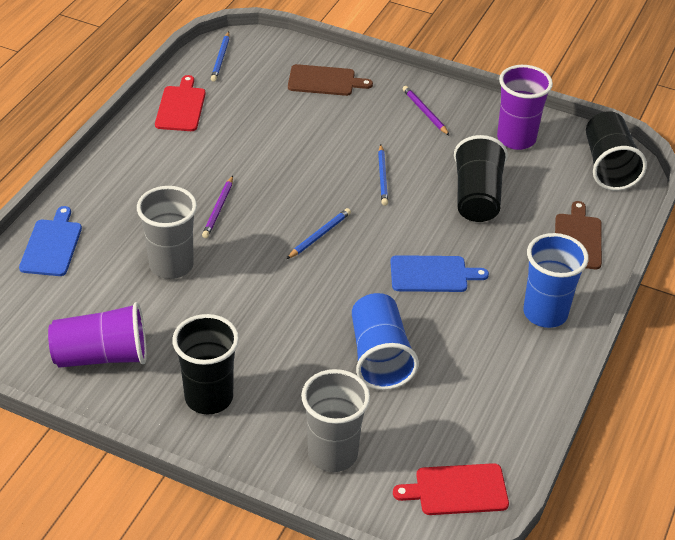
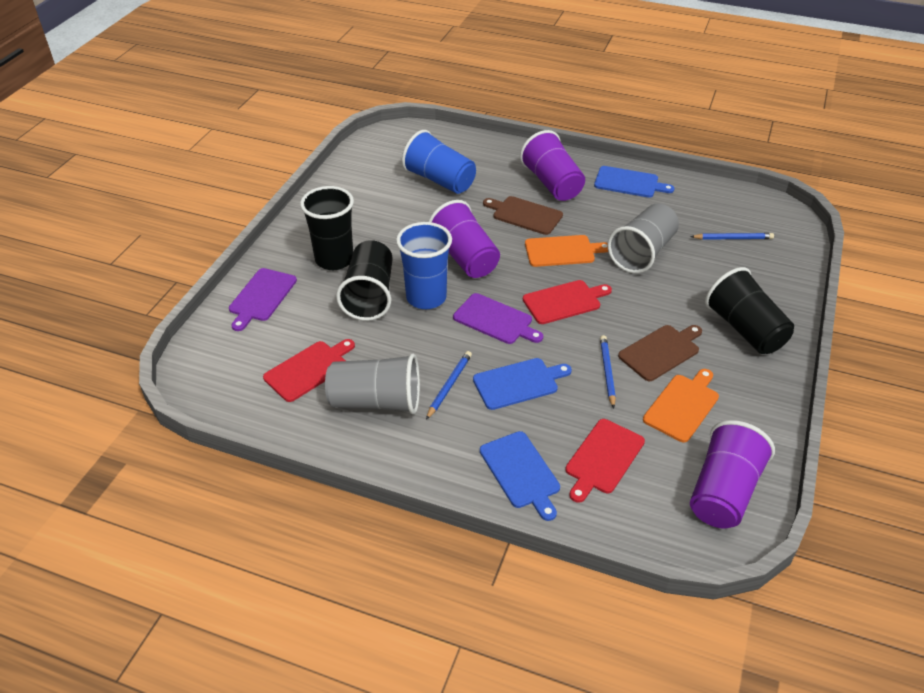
blue cutting board: 2 -> 3
orange cutting board: 0 -> 2
purple cup: 2 -> 3
purple cutting board: 0 -> 2
purple pencil: 2 -> 0
red cutting board: 2 -> 3

